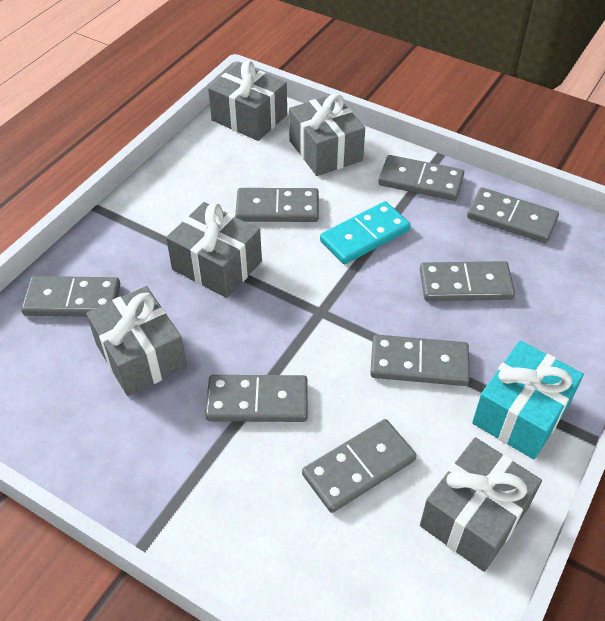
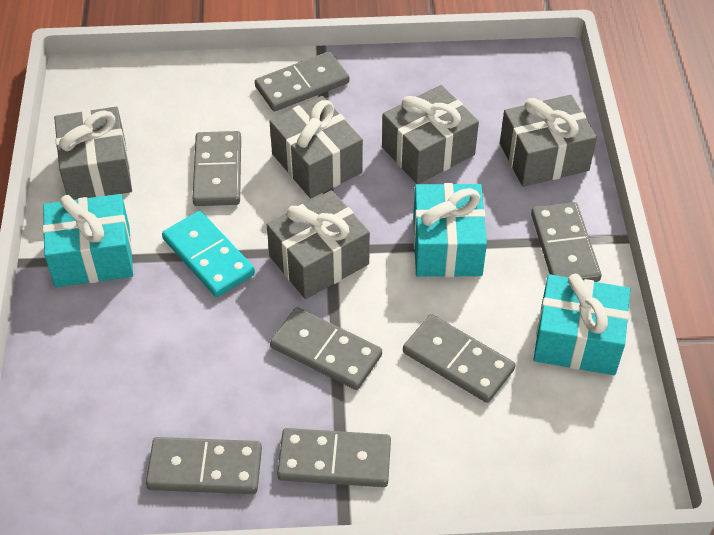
grey domino: 8 -> 7
turquoise gift: 1 -> 3

